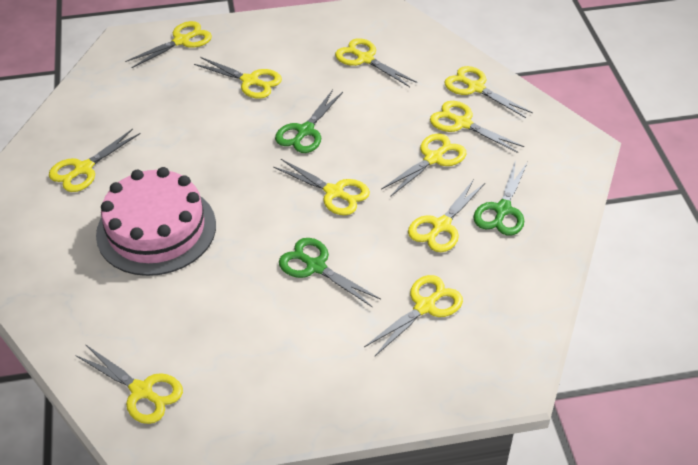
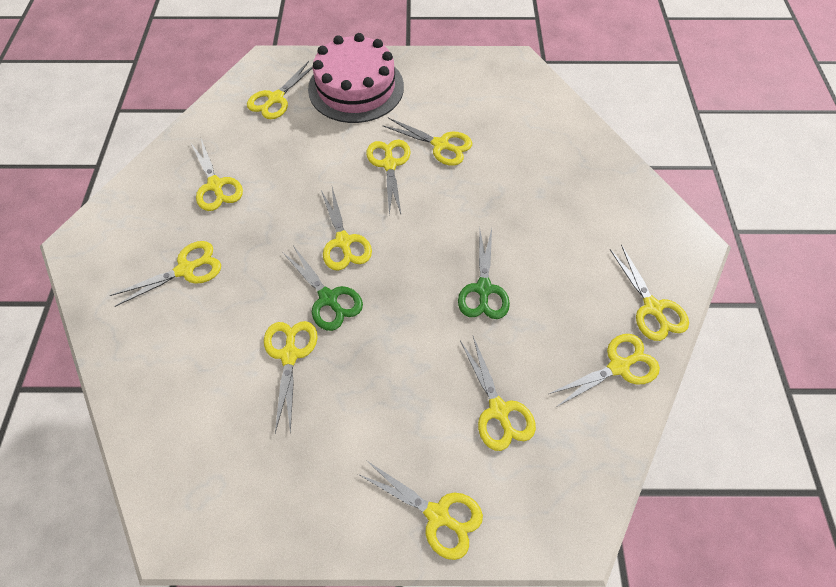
green scissors: 3 -> 2

